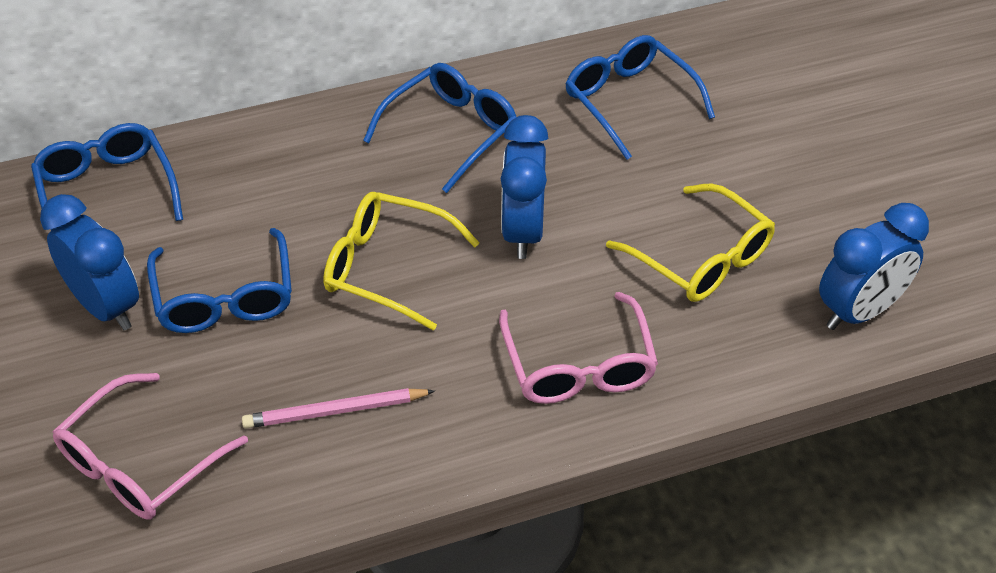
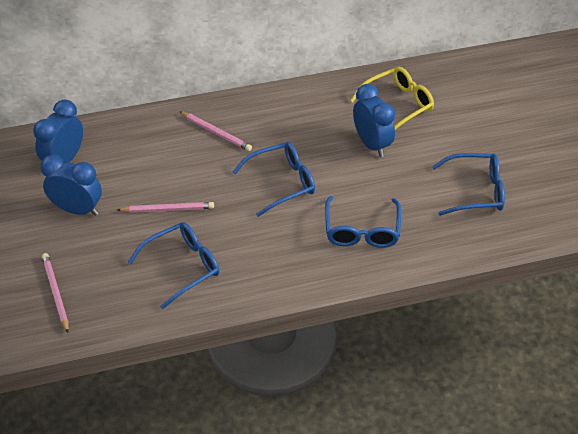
pink glasses: 2 -> 0
pink pencil: 1 -> 3
yellow glasses: 2 -> 1

